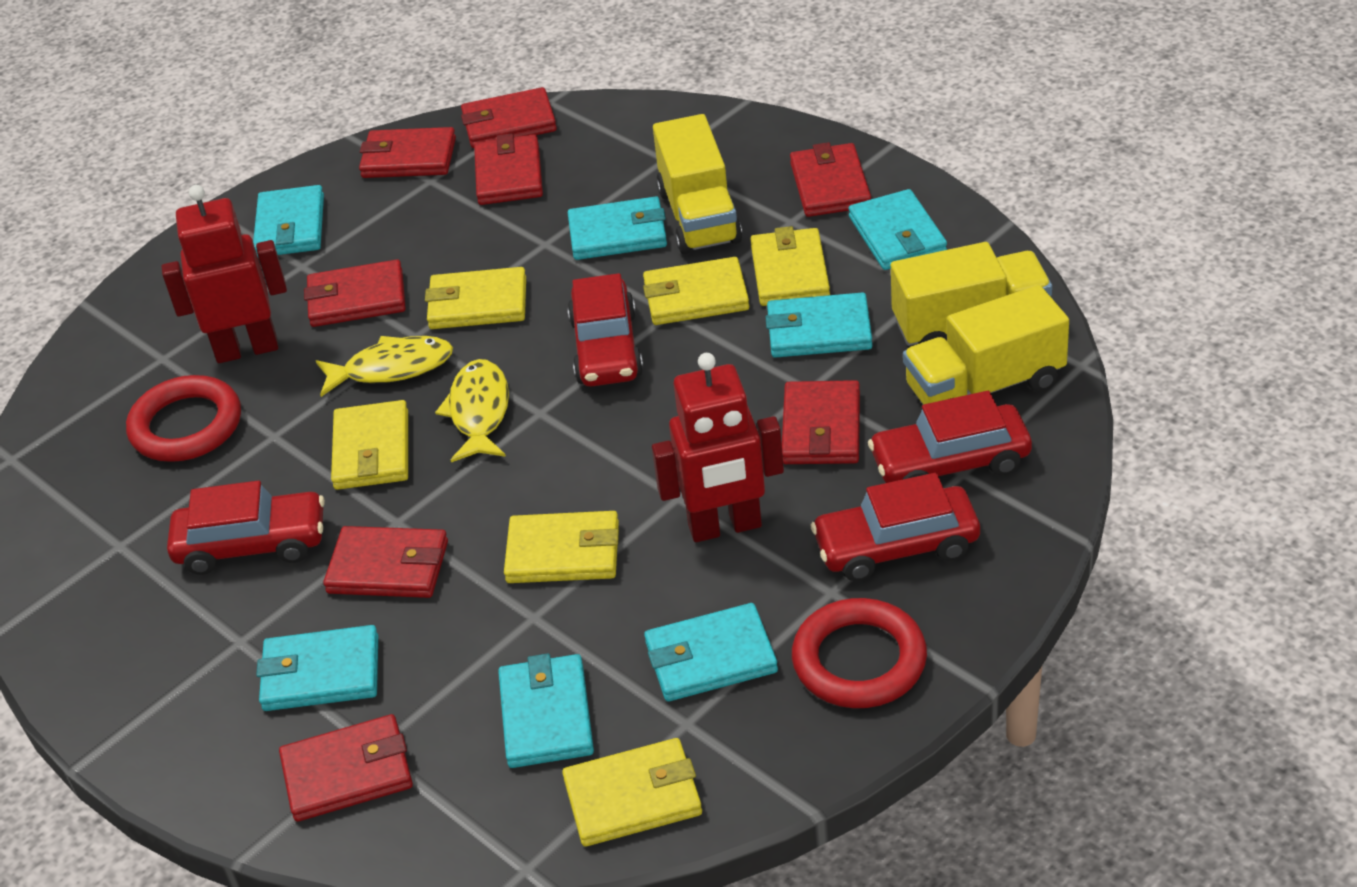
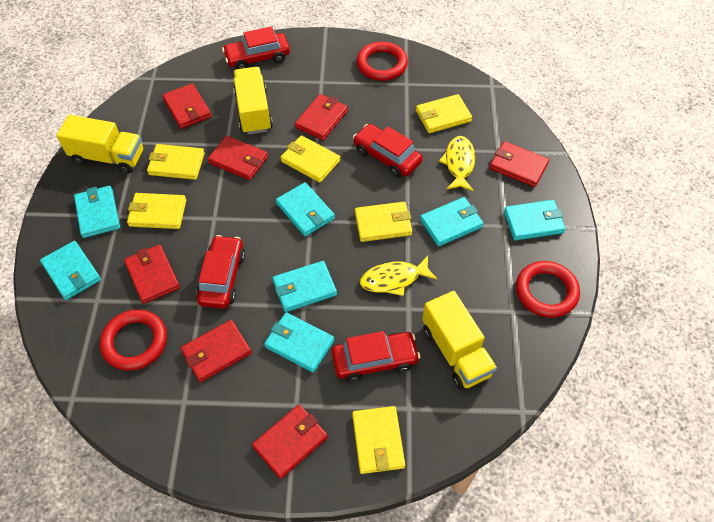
red ring: 2 -> 3
red robot: 2 -> 0
red wallet: 8 -> 7

